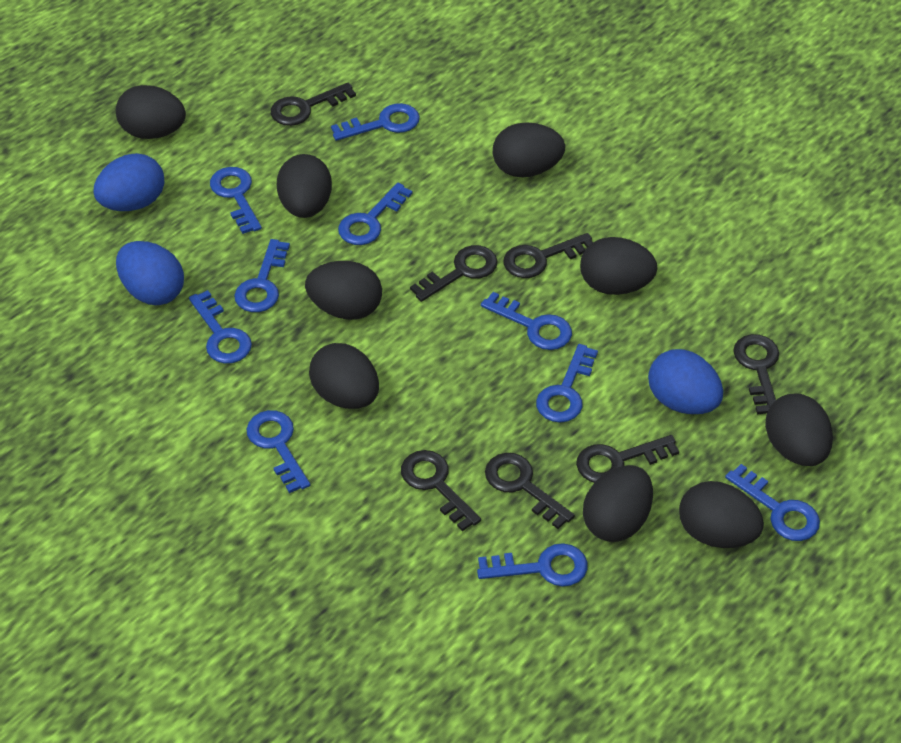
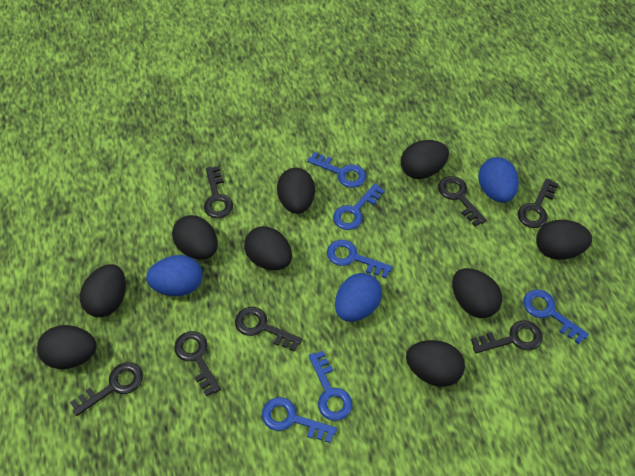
blue key: 10 -> 6

